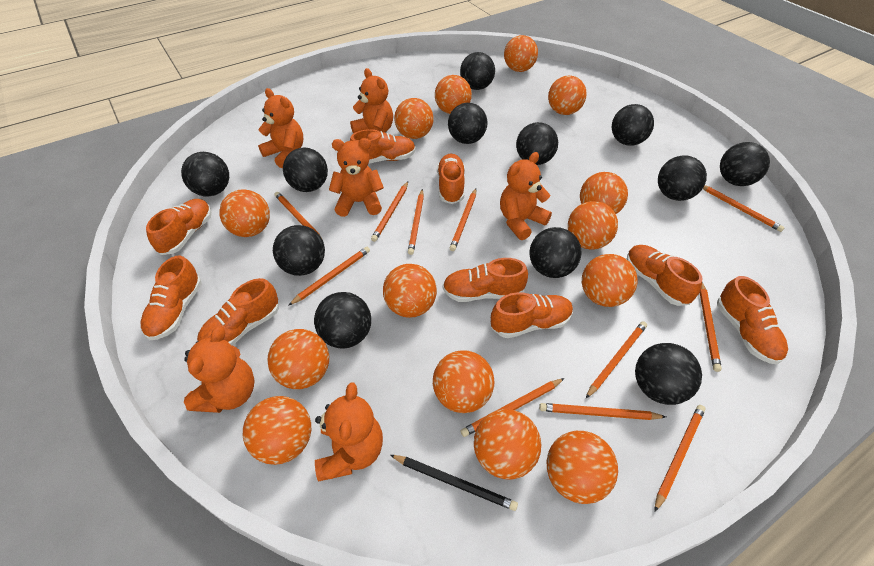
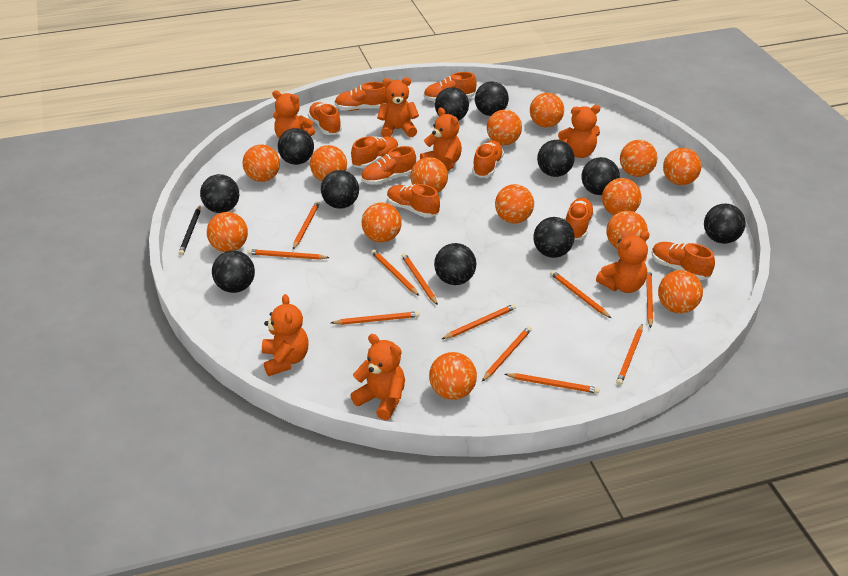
black ball: 12 -> 11
orange teddy bear: 6 -> 7

